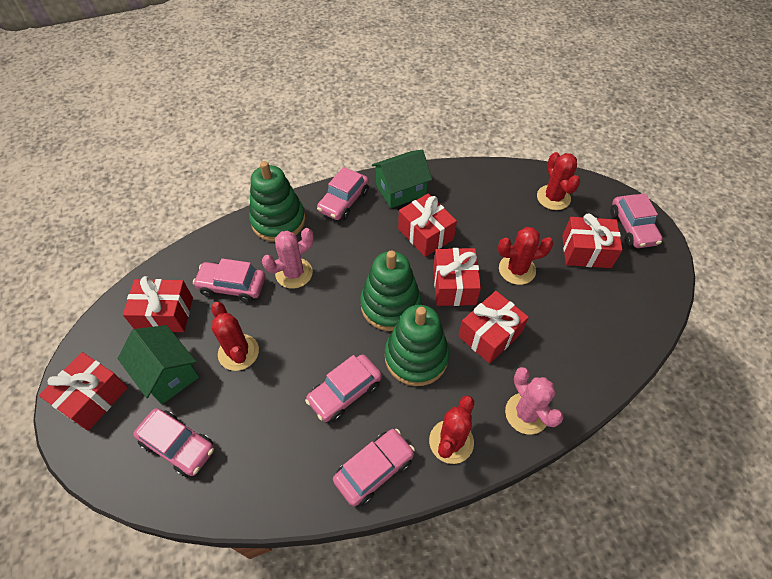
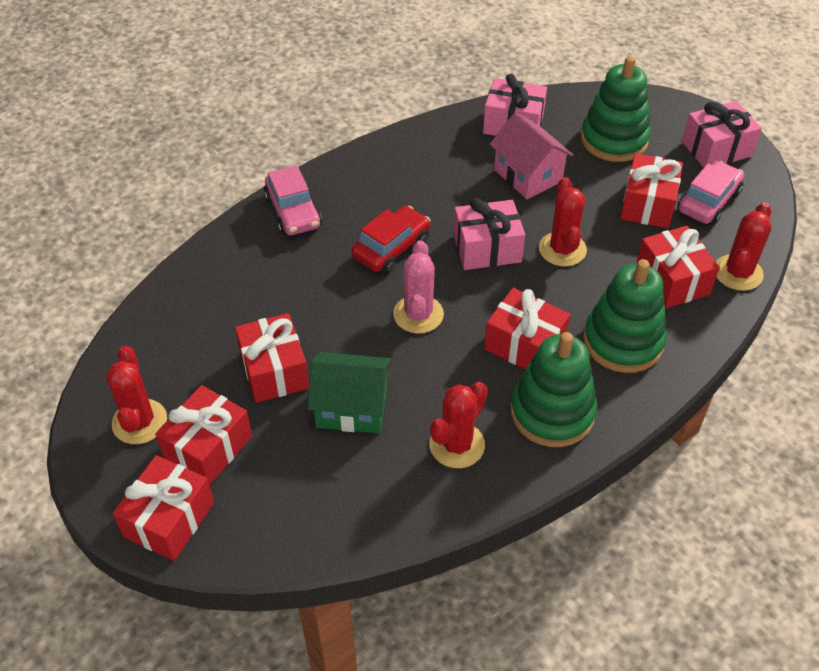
green house: 2 -> 1
pink cactus: 2 -> 1
pink car: 6 -> 2
pink gift: 0 -> 3
pink house: 0 -> 1
red car: 0 -> 1

